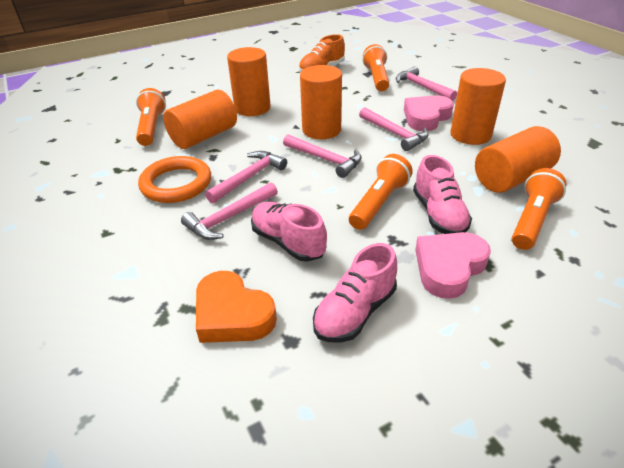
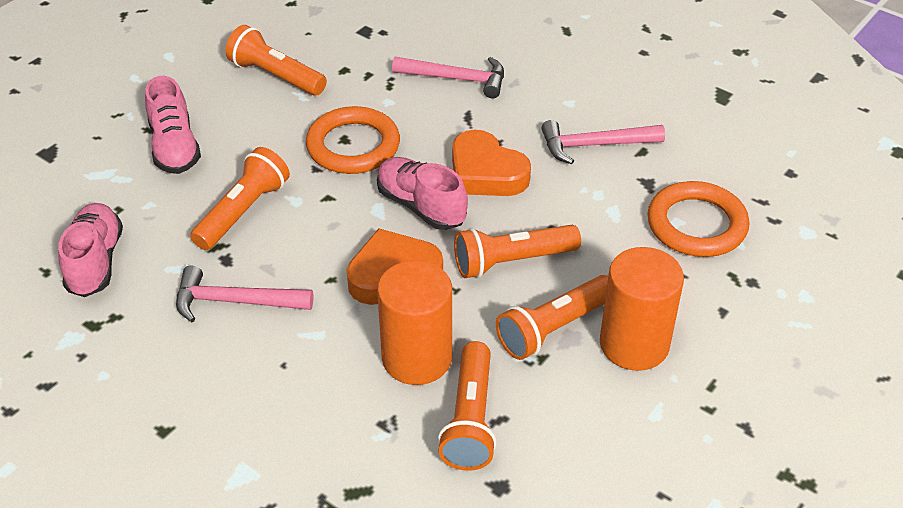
orange cylinder: 5 -> 2
orange flashlight: 4 -> 5
orange heart: 1 -> 2
orange ring: 1 -> 2
orange shoe: 1 -> 0
pink hammer: 5 -> 3
pink heart: 2 -> 0

